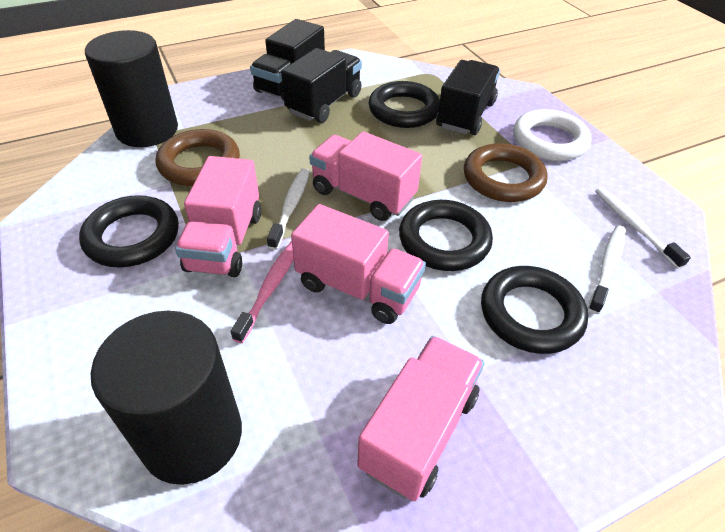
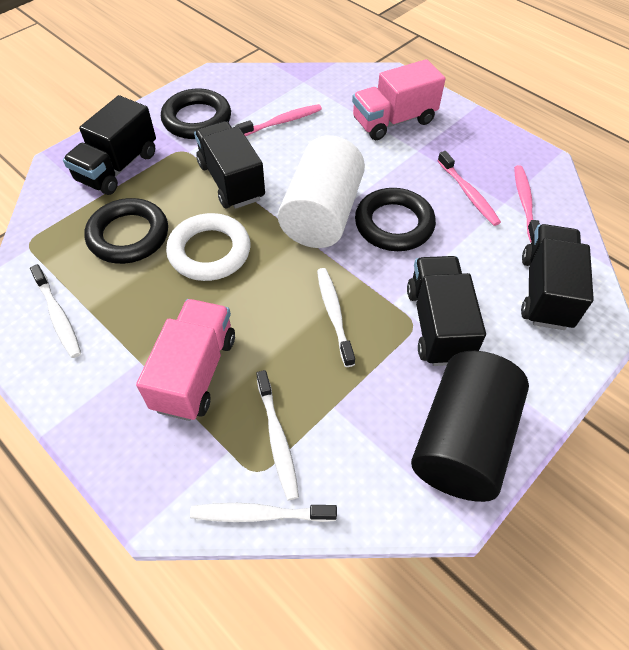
black cylinder: 2 -> 1
black ring: 4 -> 3
black truck: 3 -> 4
brown ring: 2 -> 0
pink toothbrush: 1 -> 3
pink truck: 4 -> 2
white cylinder: 0 -> 1
white toothbrush: 3 -> 4

